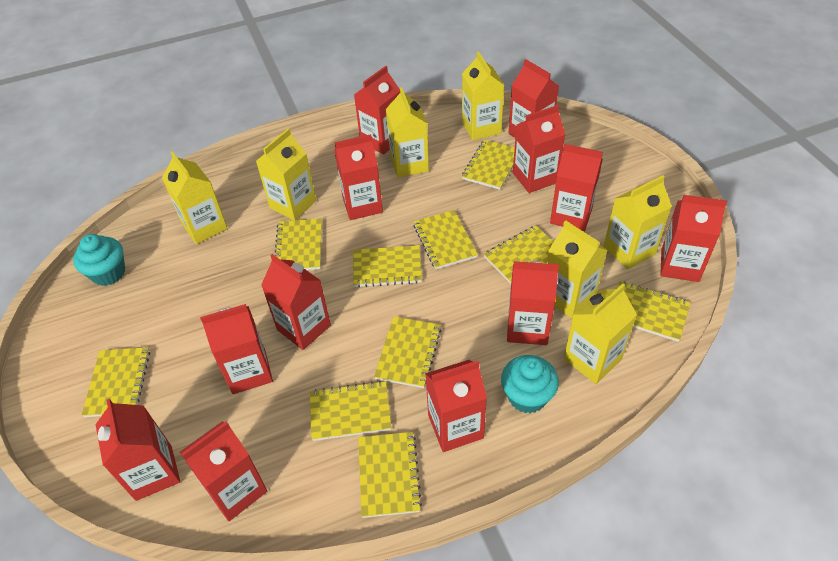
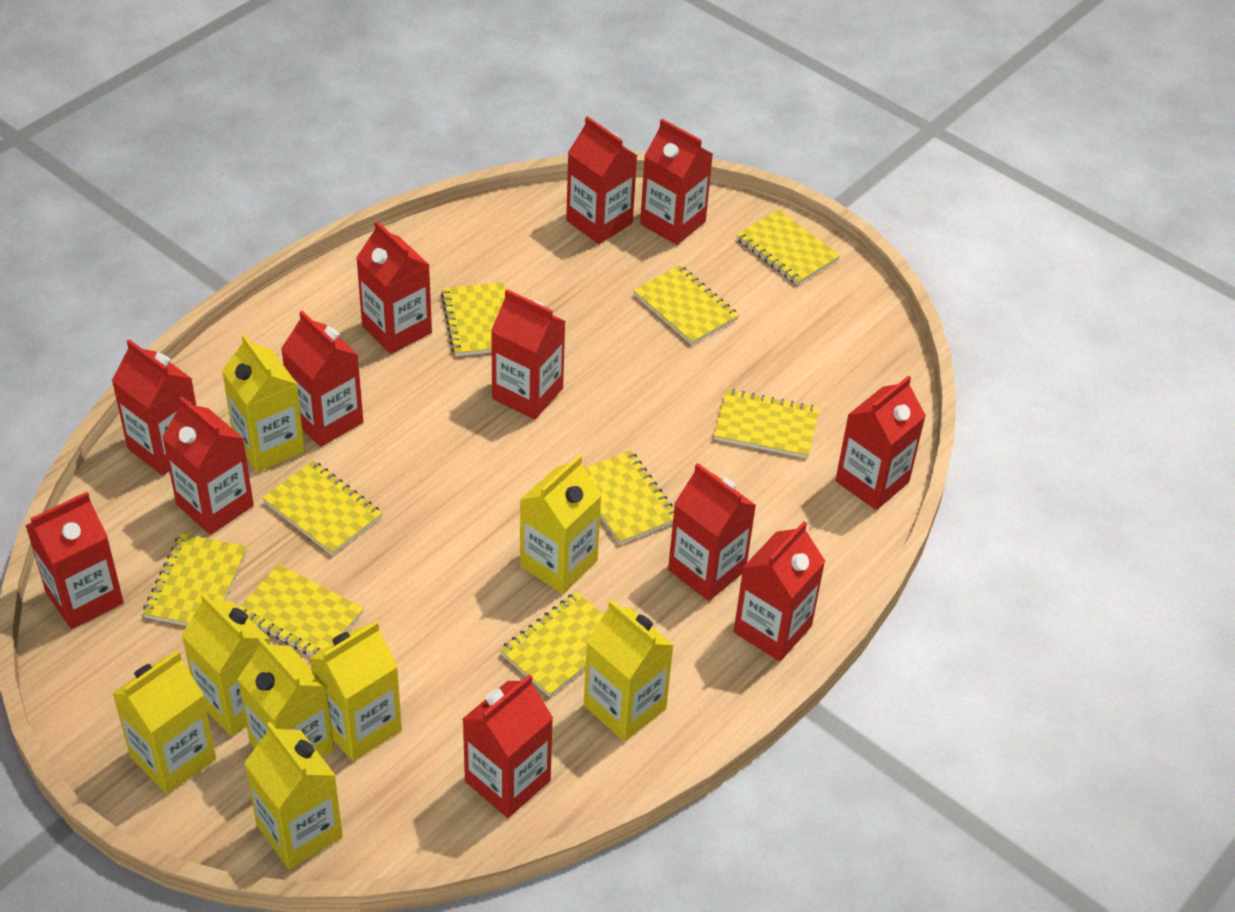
turquoise cupcake: 2 -> 0
yellow carton: 7 -> 8
yellow notebook: 10 -> 9

